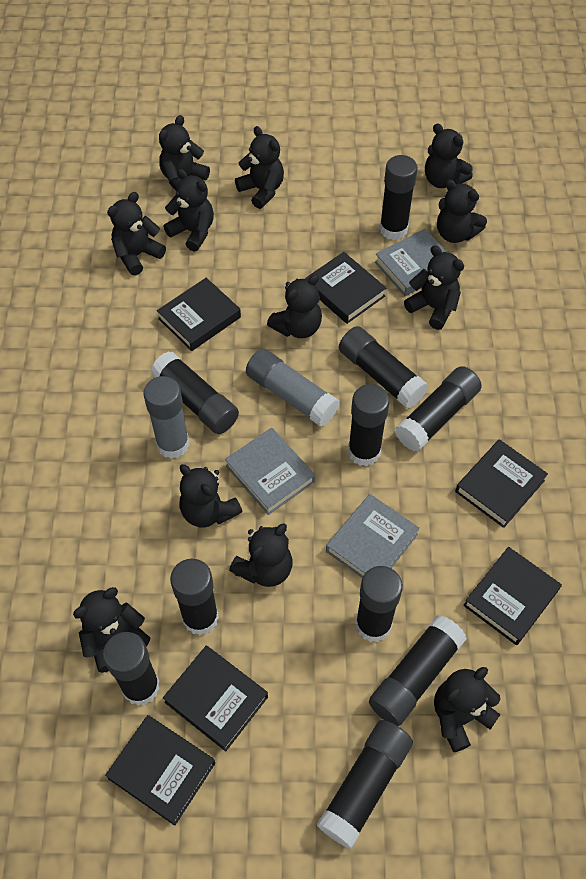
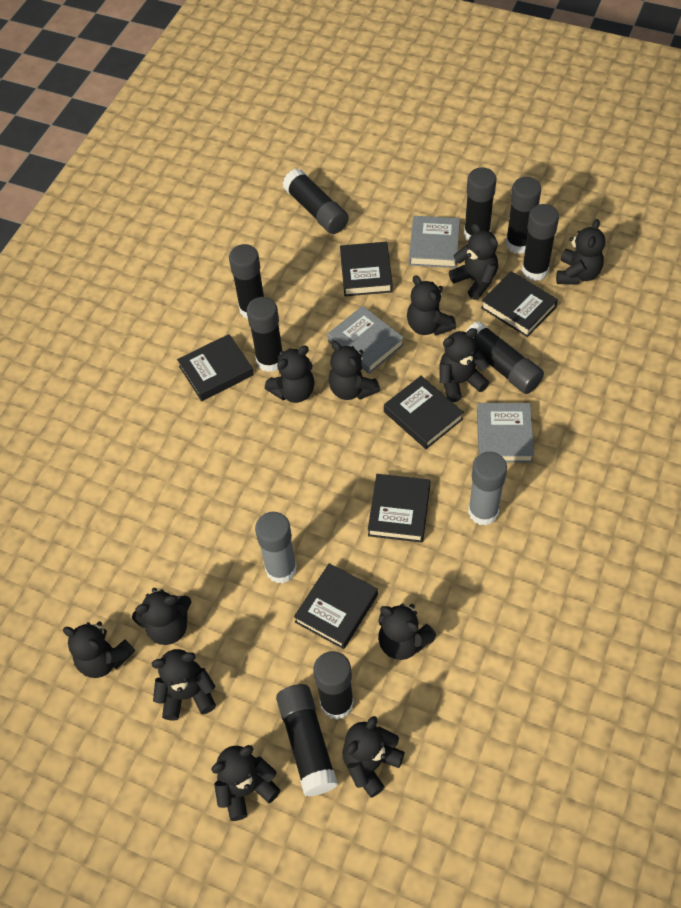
black glue stick: 10 -> 9

